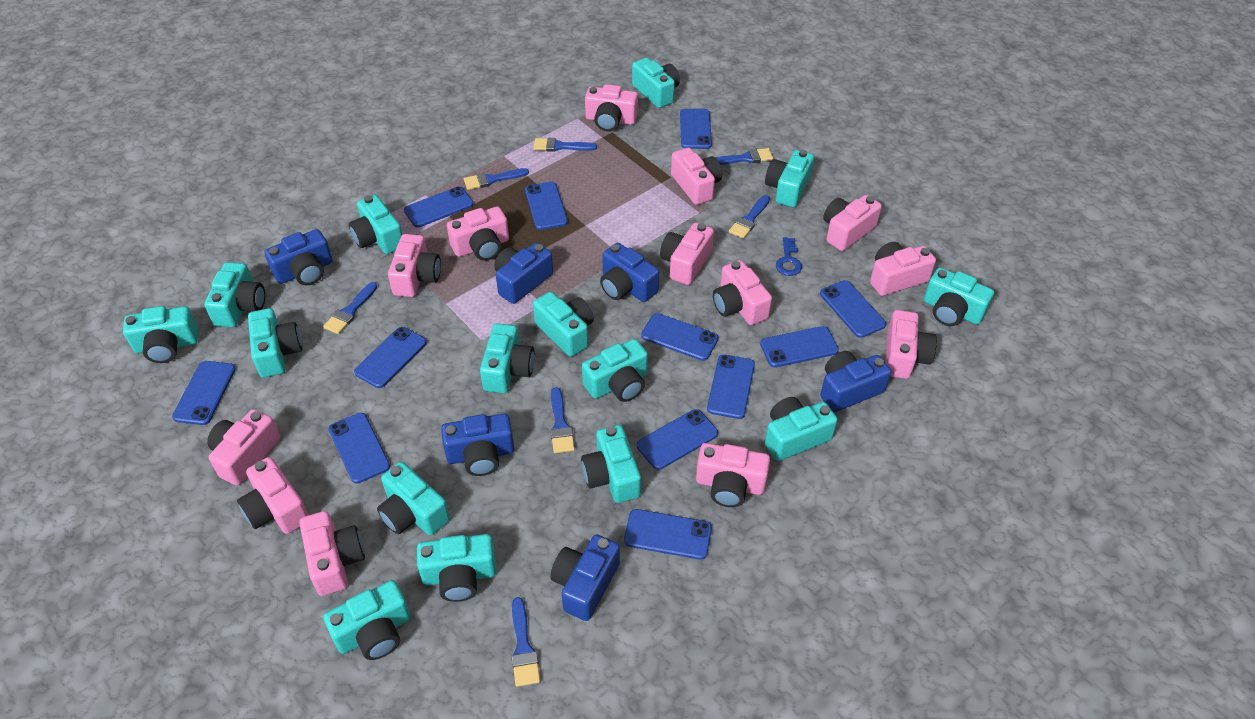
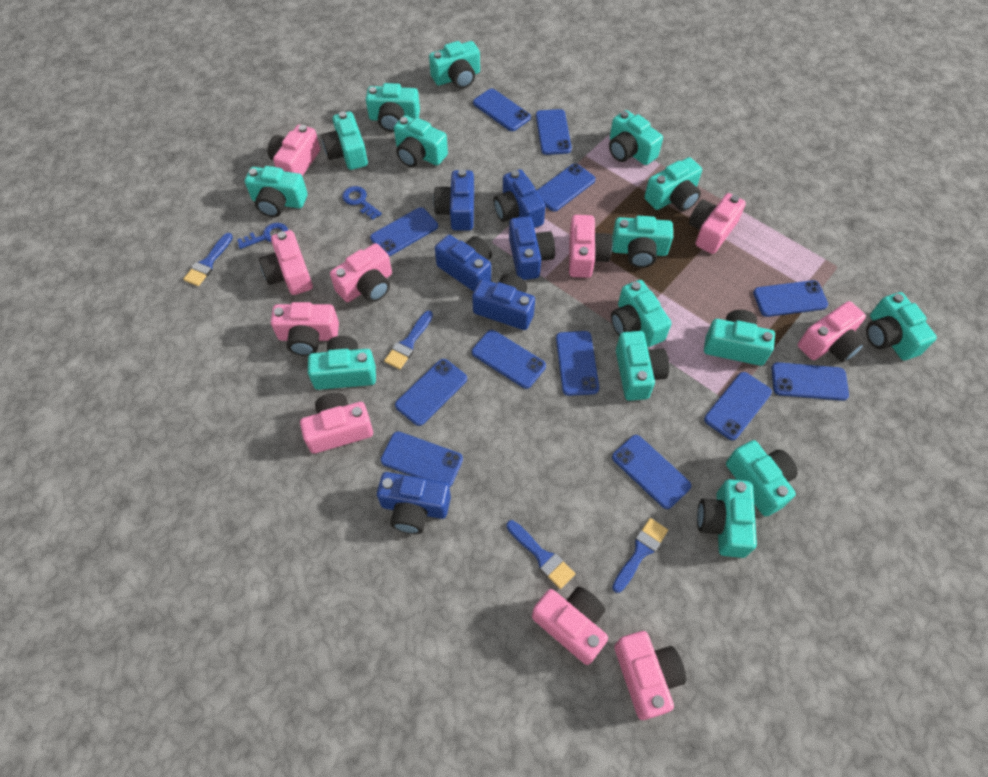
blue brush: 7 -> 4
blue key: 1 -> 2
pink camera: 13 -> 10

